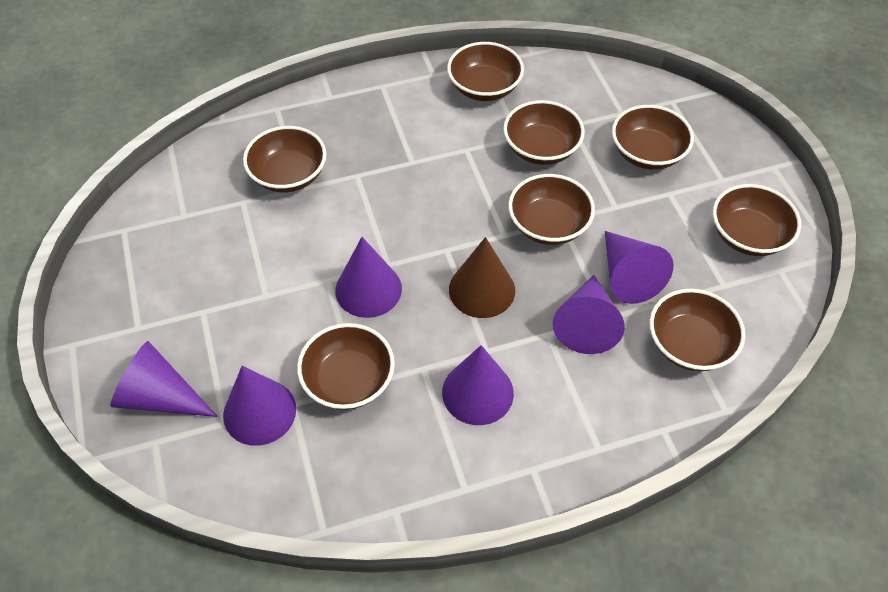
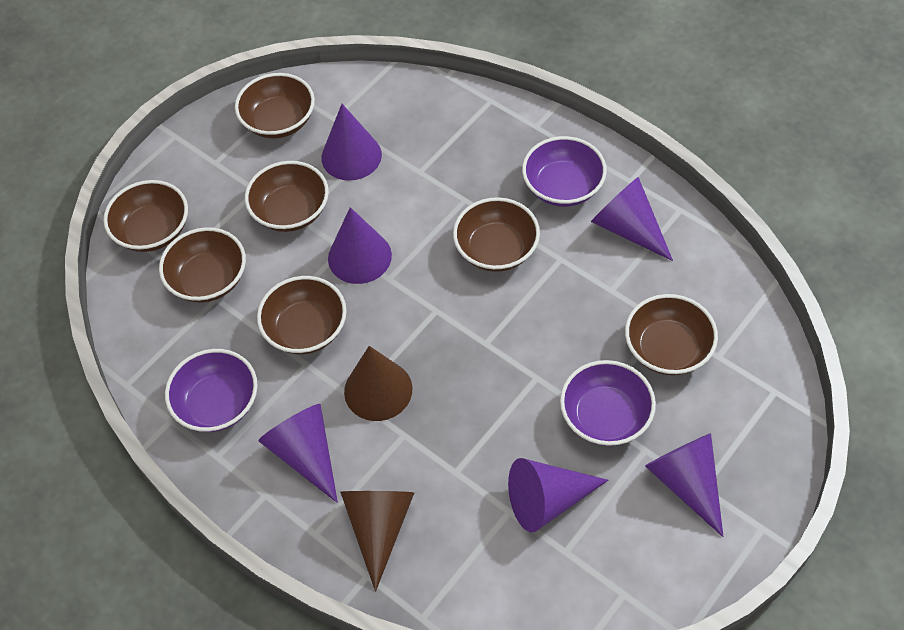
brown bowl: 8 -> 7
brown cone: 1 -> 2
purple bowl: 0 -> 3

